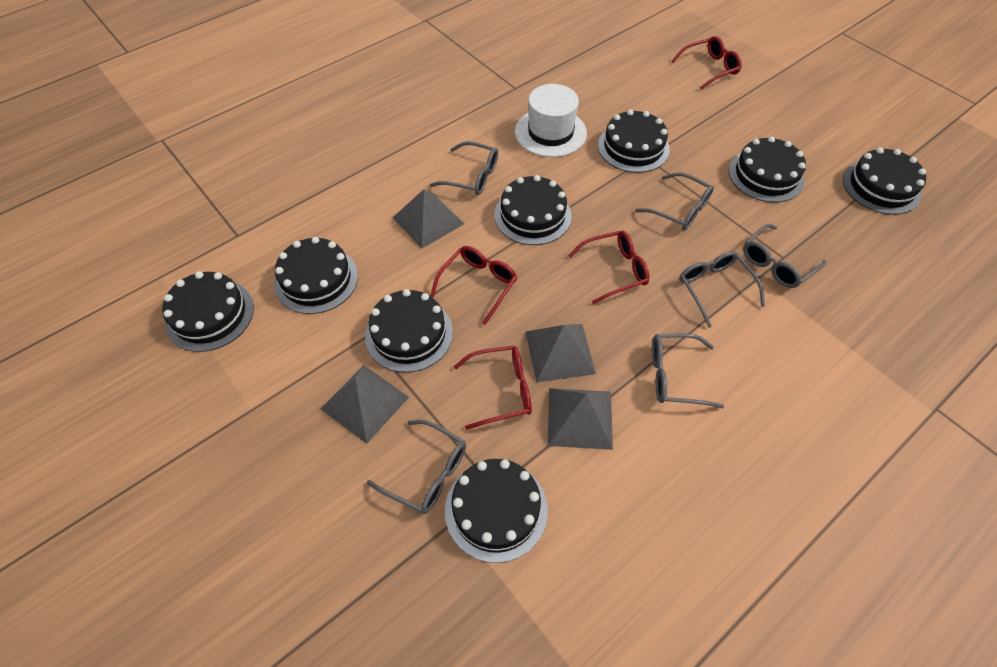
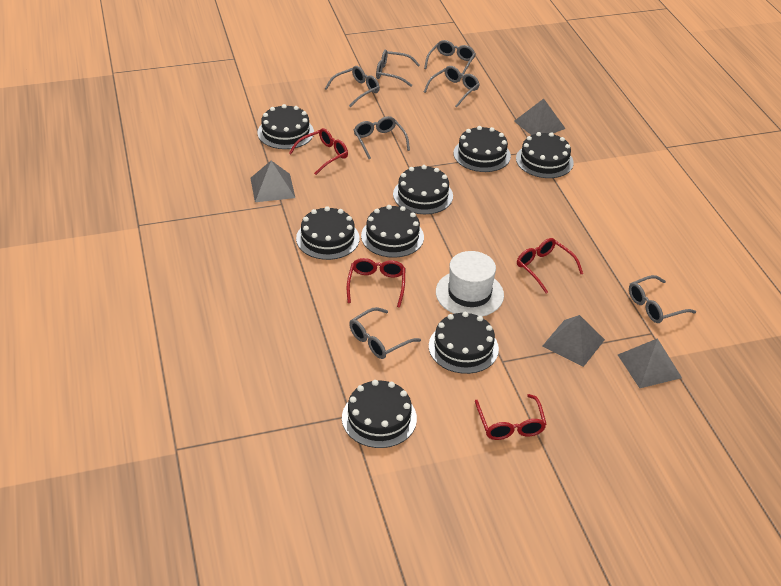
grey glasses: 6 -> 7

